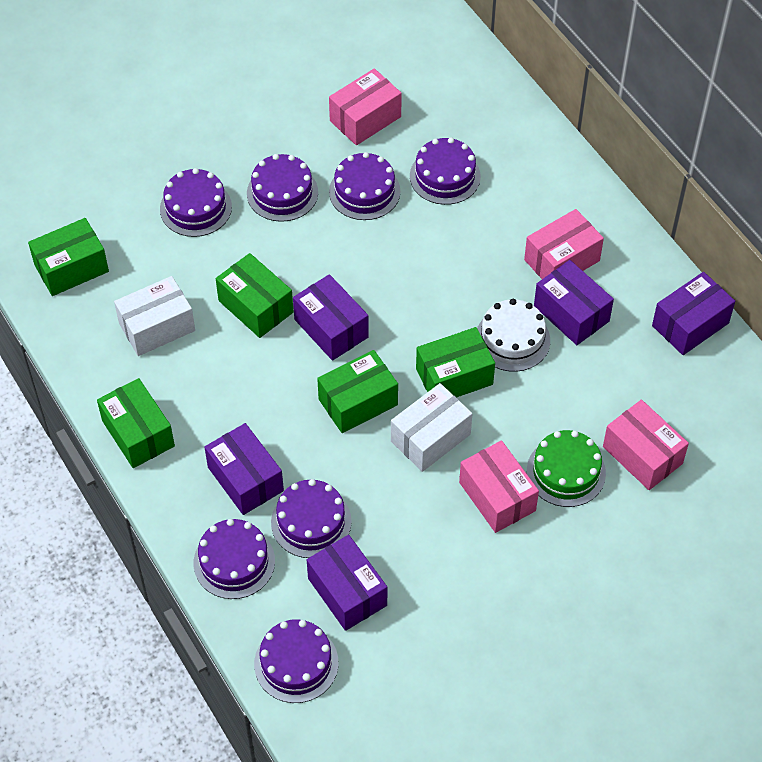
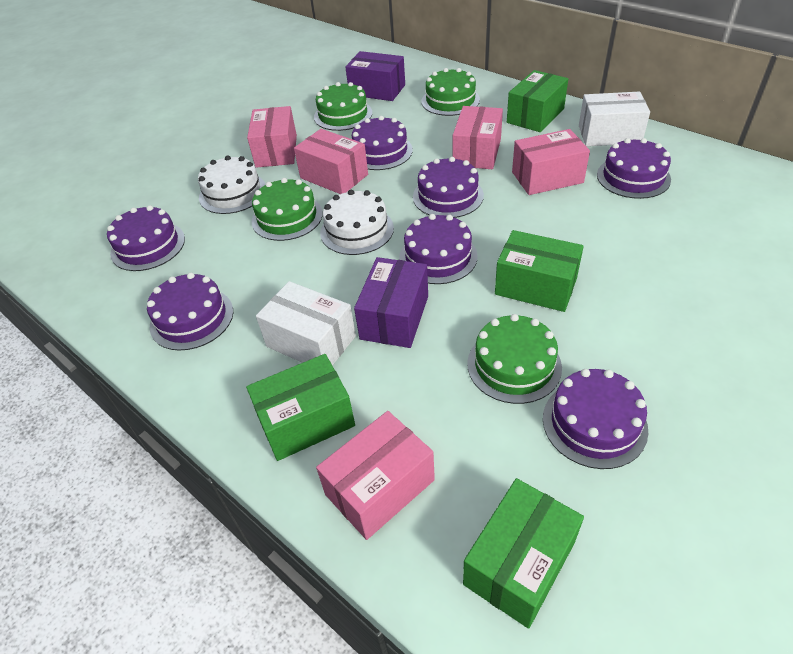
green box: 5 -> 4
green cake: 1 -> 4
pink box: 4 -> 5
purple box: 5 -> 2
white cake: 1 -> 2

